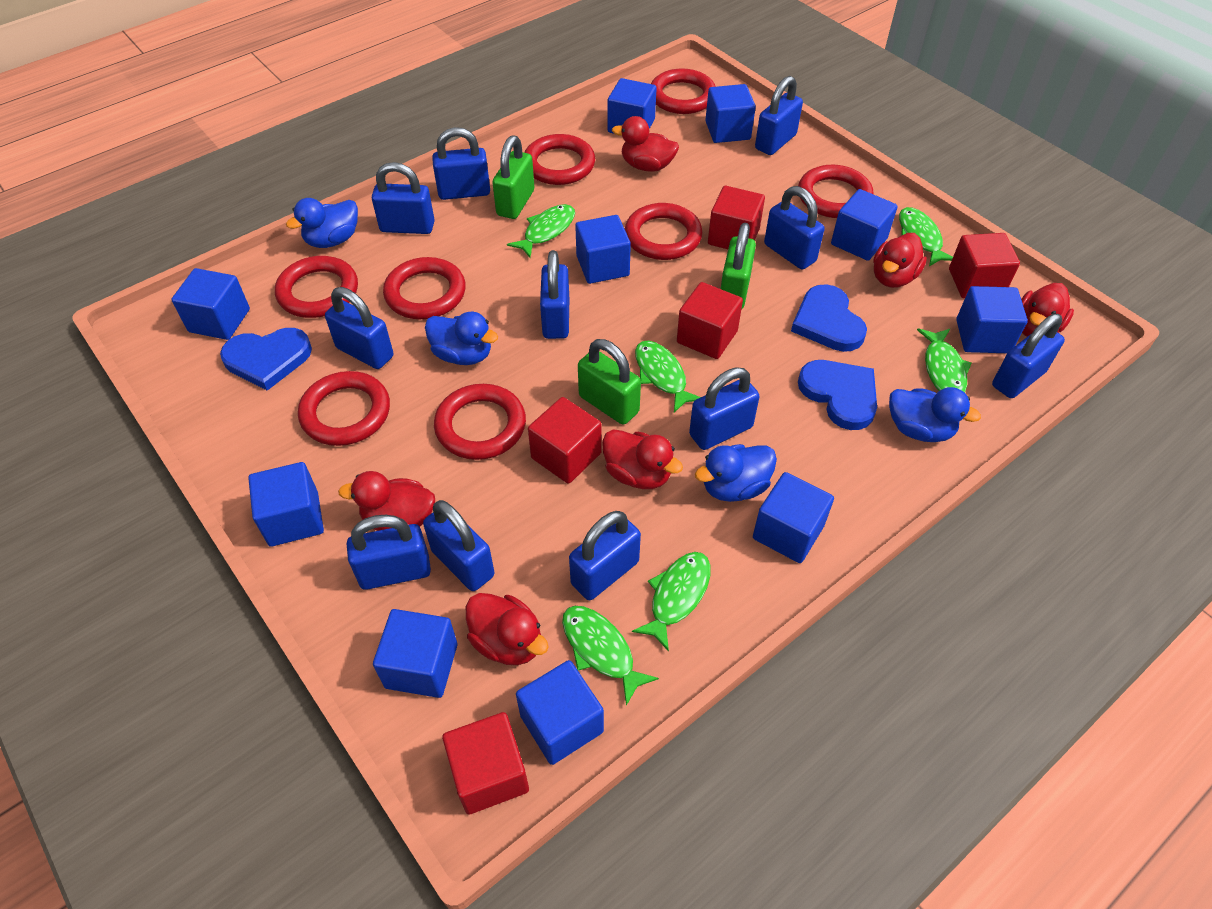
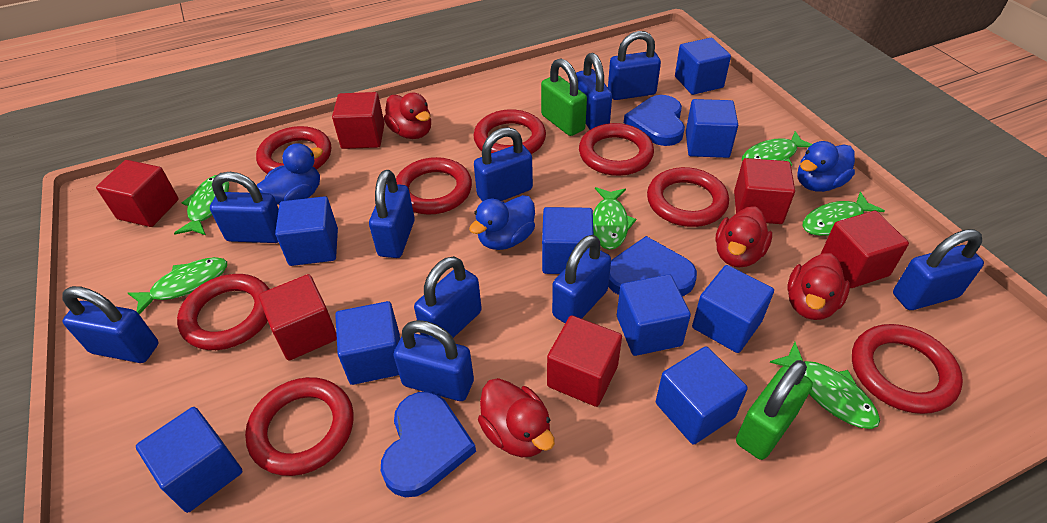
blue cube: 10 -> 9
blue duck: 4 -> 3
blue padlock: 11 -> 10
green padlock: 3 -> 2
red cube: 5 -> 6
red duck: 6 -> 4

